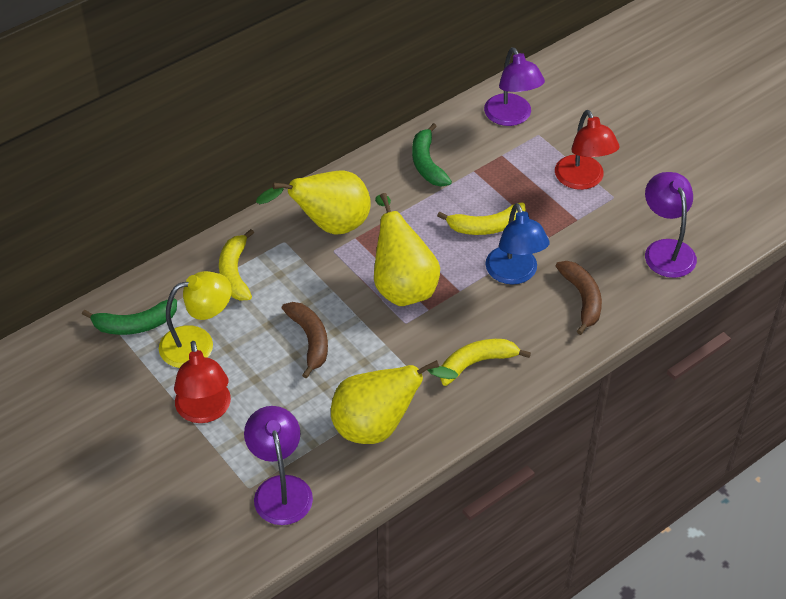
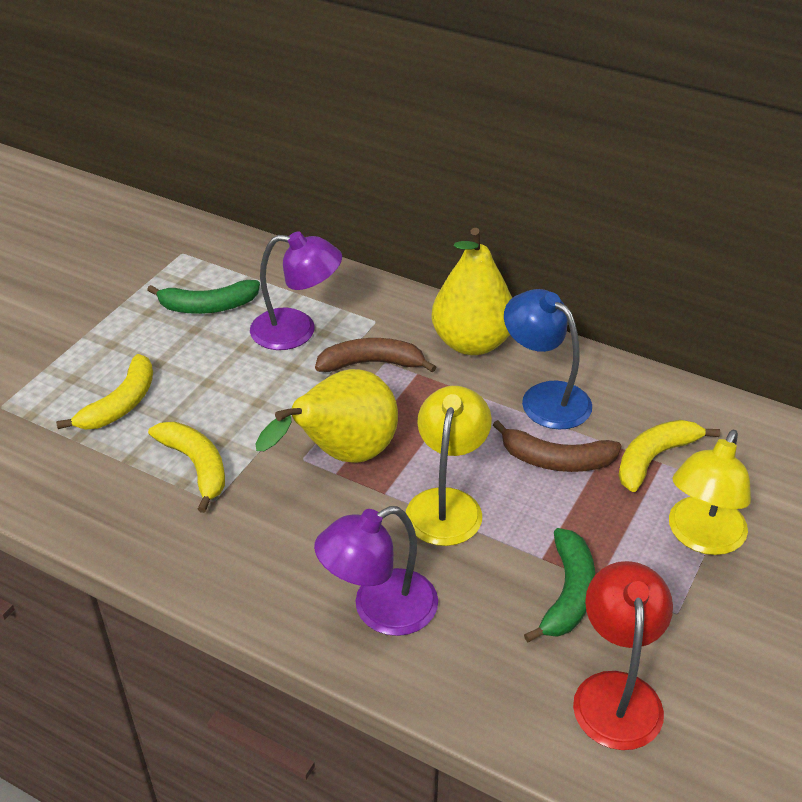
purple lamp: 3 -> 2
red lamp: 2 -> 1
yellow lamp: 1 -> 2
yellow pear: 3 -> 2

